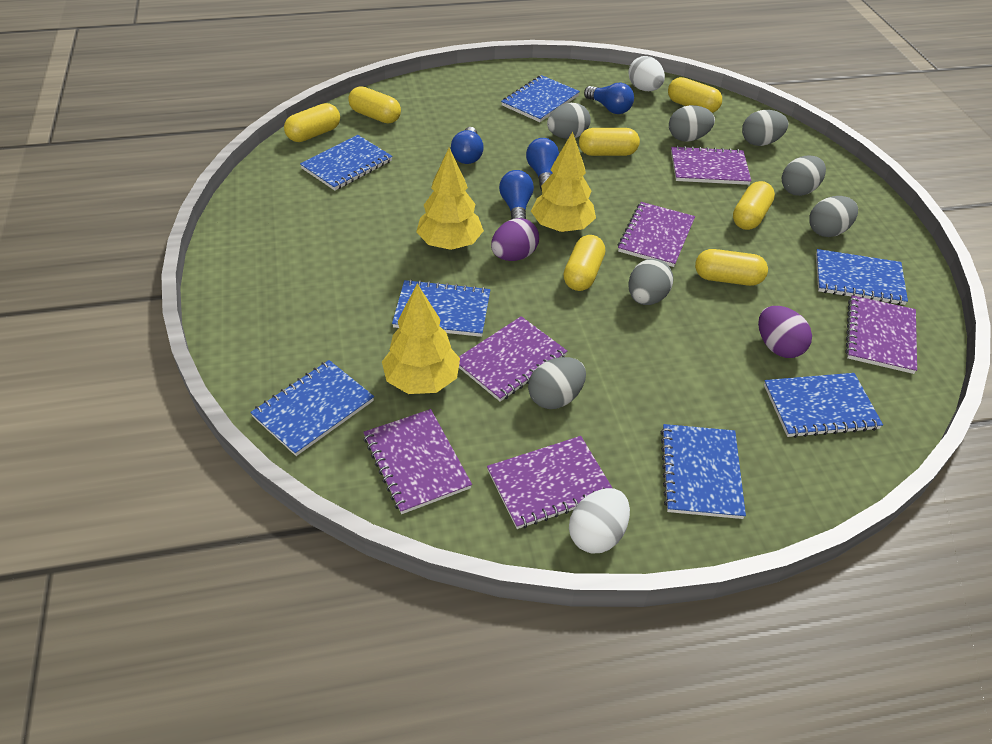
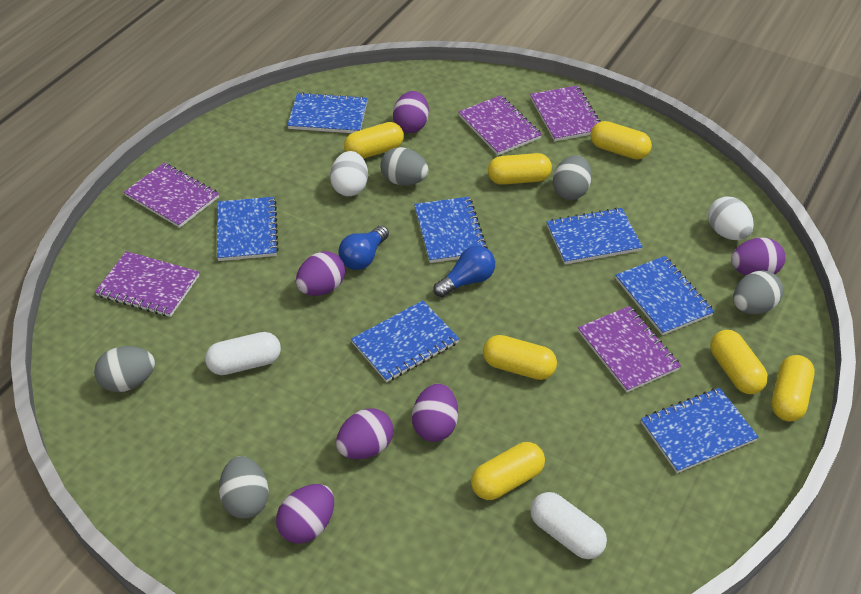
blue light bulb: 4 -> 2
grey egg: 7 -> 5
purple egg: 2 -> 6
purple notebook: 6 -> 5
white capsule: 0 -> 2
yellow tree: 3 -> 0

